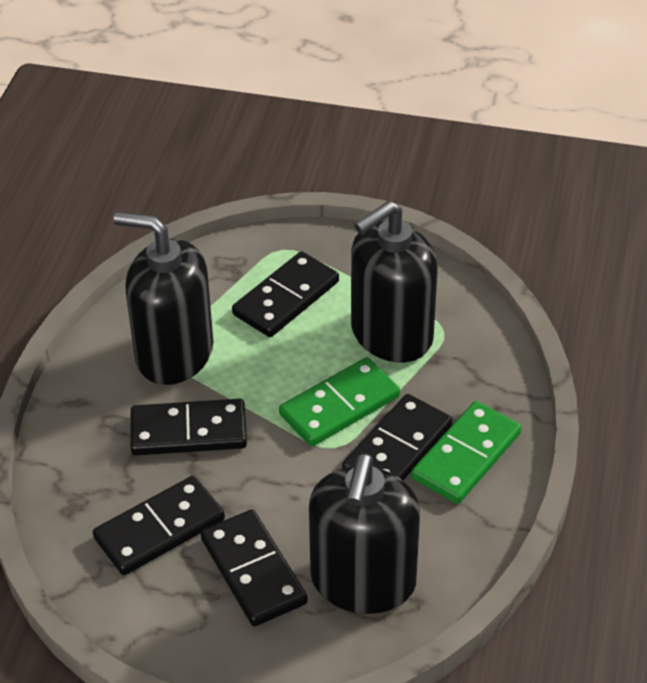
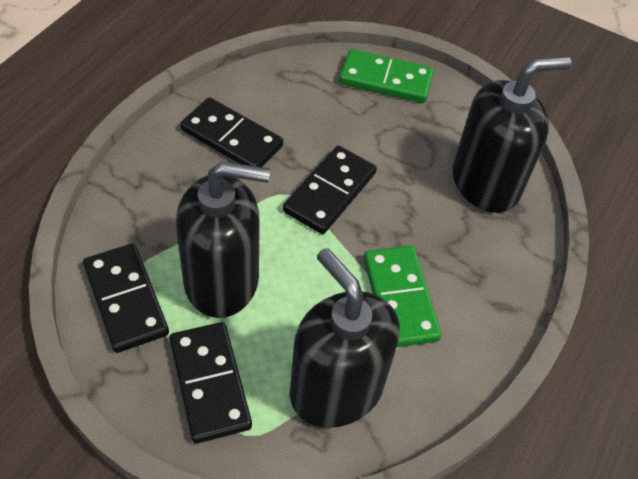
black domino: 5 -> 4

